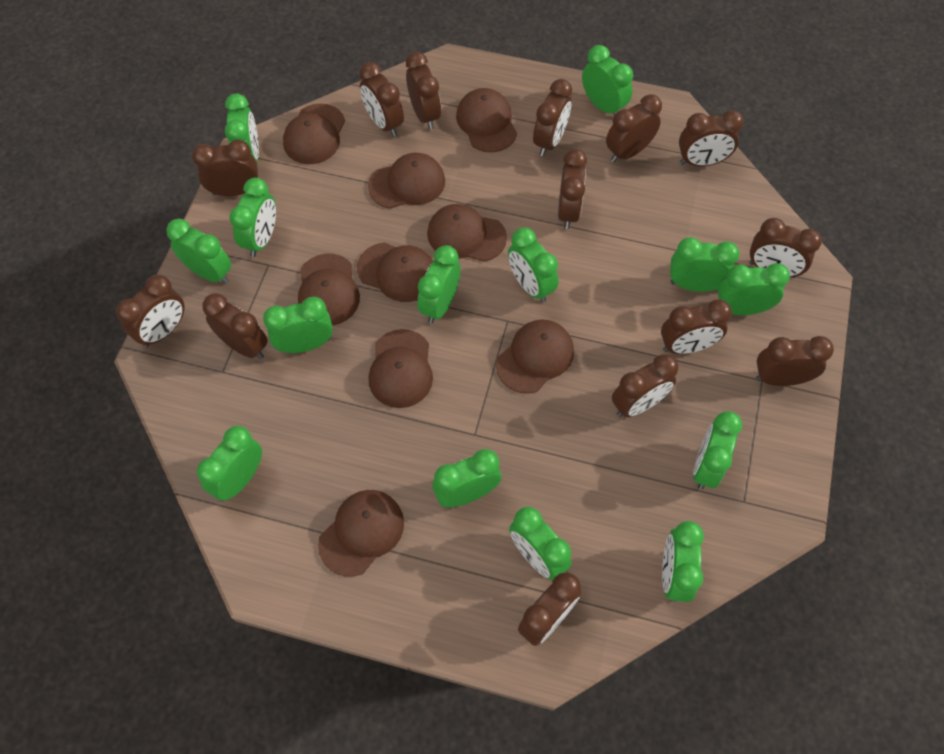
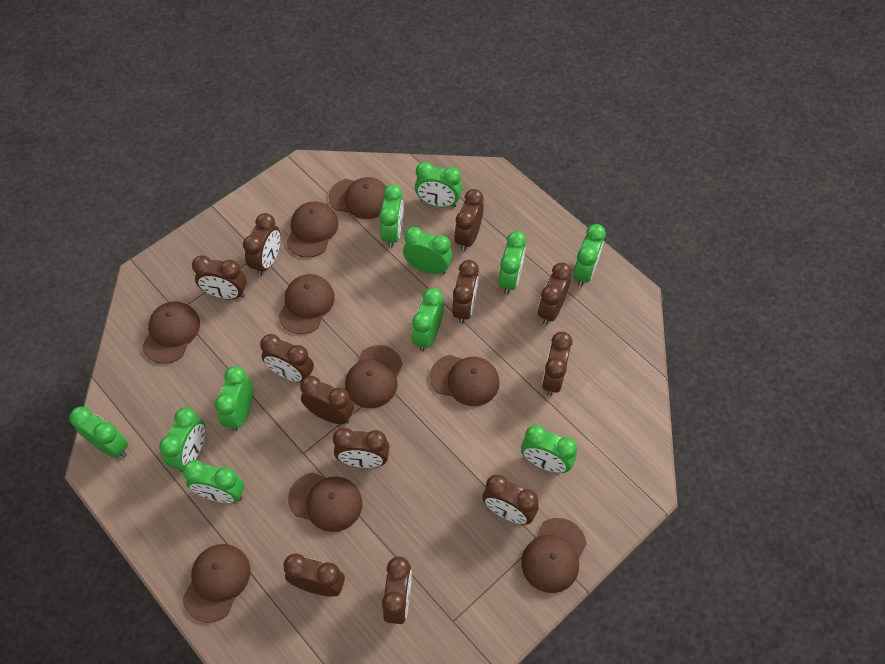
brown clock: 14 -> 12
green clock: 14 -> 11

